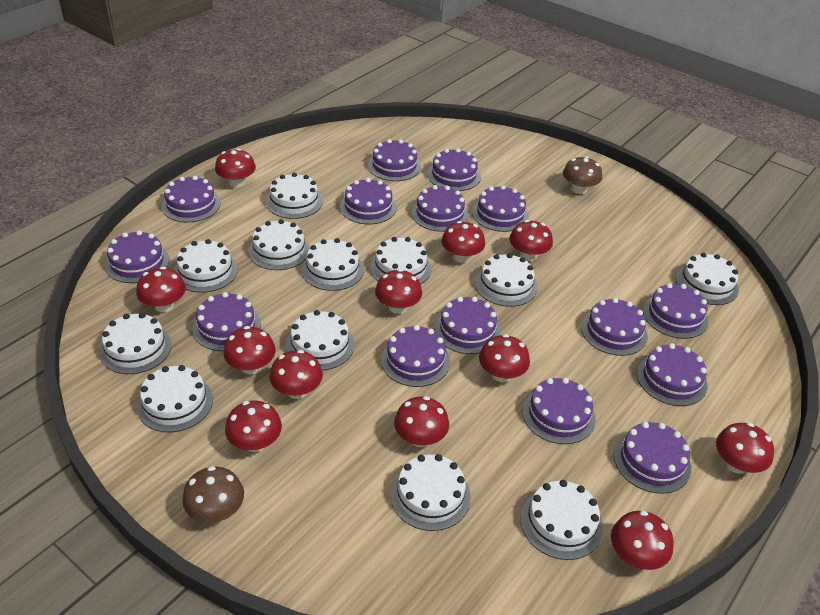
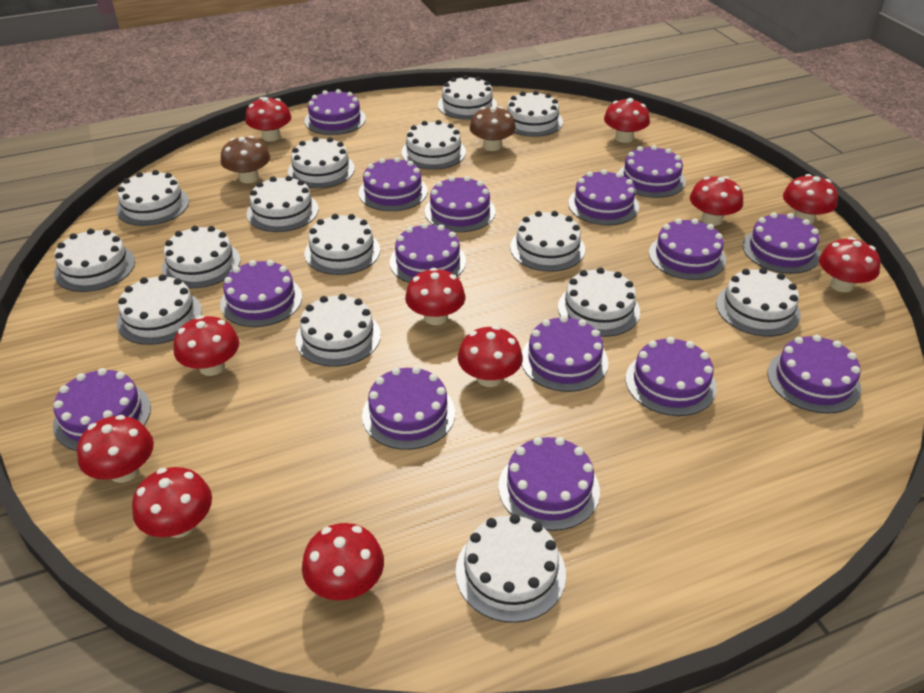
red mushroom: 12 -> 11
white cake: 12 -> 15

